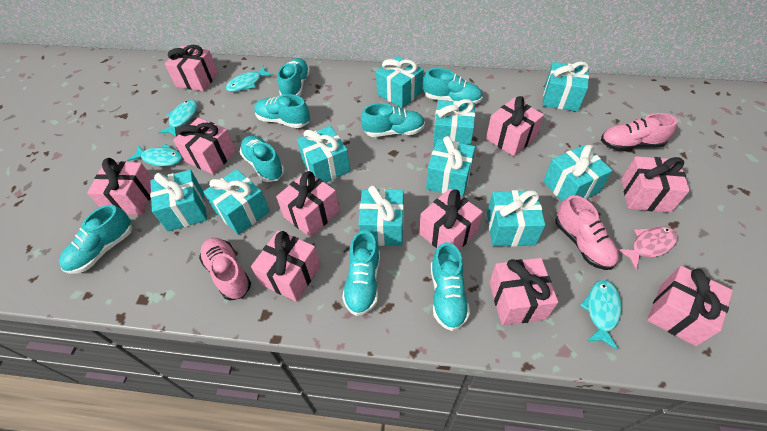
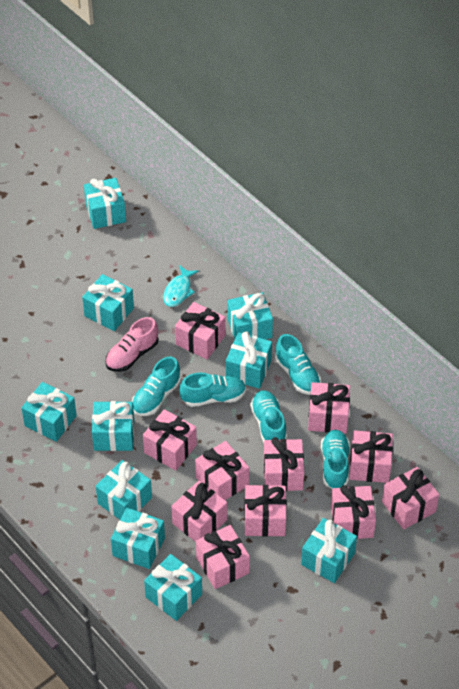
pink fish: 1 -> 0
pink gift: 10 -> 11
pink shoe: 3 -> 1
turquoise fish: 4 -> 1
turquoise shoe: 8 -> 5

